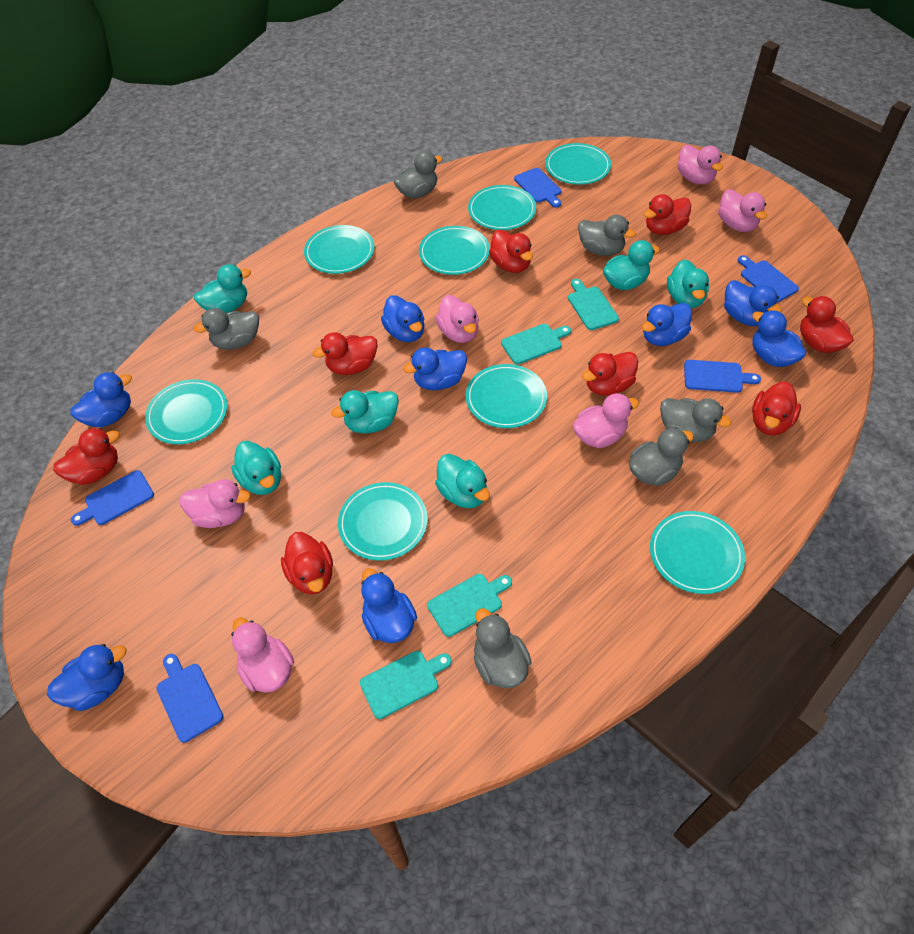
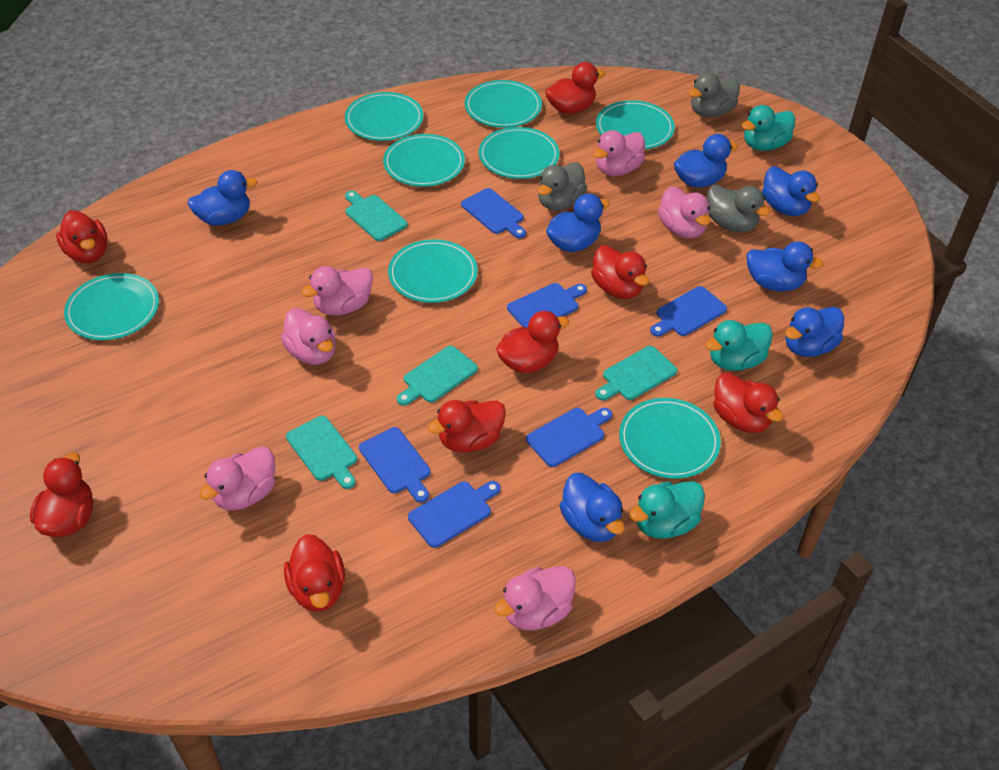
blue cutting board: 5 -> 6
blue duck: 8 -> 7
grey duck: 6 -> 3
turquoise duck: 6 -> 3

